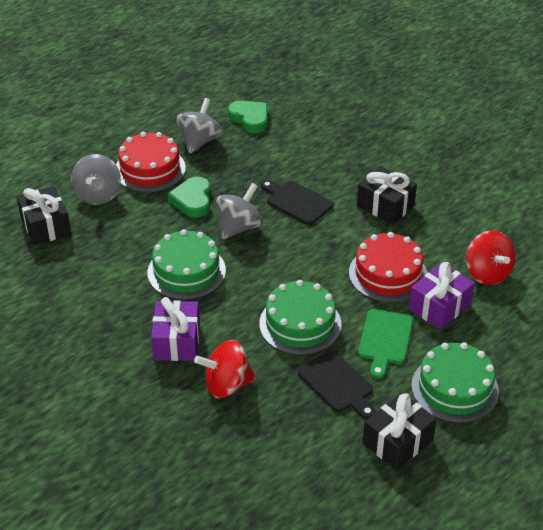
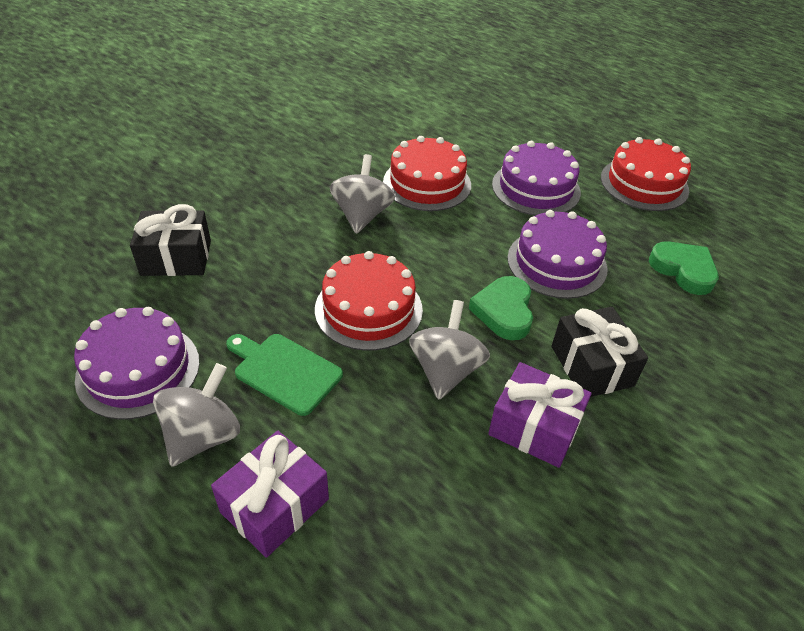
black cutting board: 2 -> 0
black gift: 3 -> 2
green cake: 3 -> 0
purple cake: 0 -> 3
red cake: 2 -> 3
red spinning top: 2 -> 0

